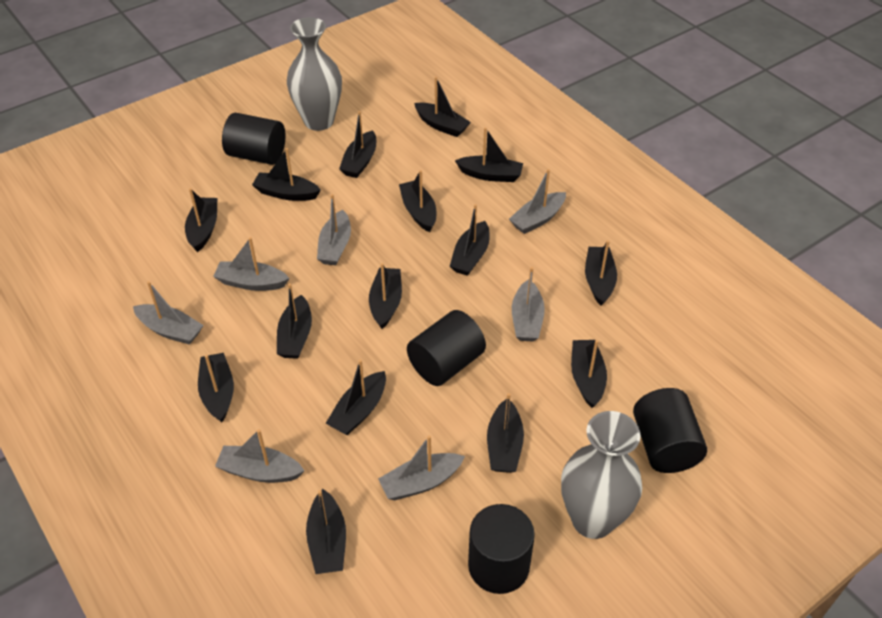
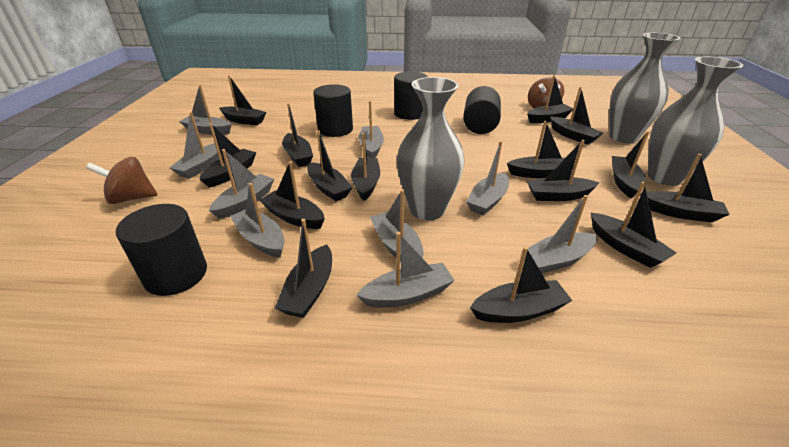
brown spinning top: 0 -> 2
grey boat: 7 -> 9
grey vase: 2 -> 3

